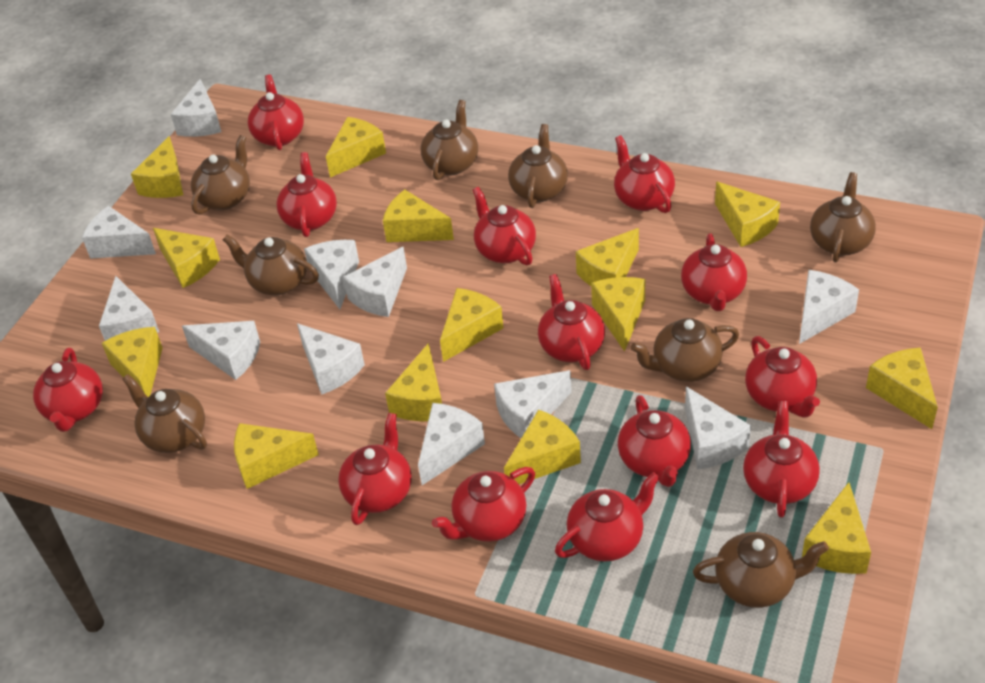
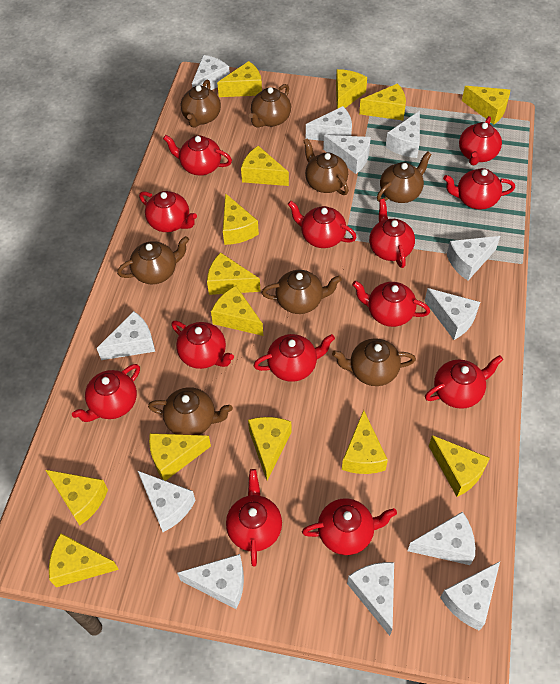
white cheese: 11 -> 12

